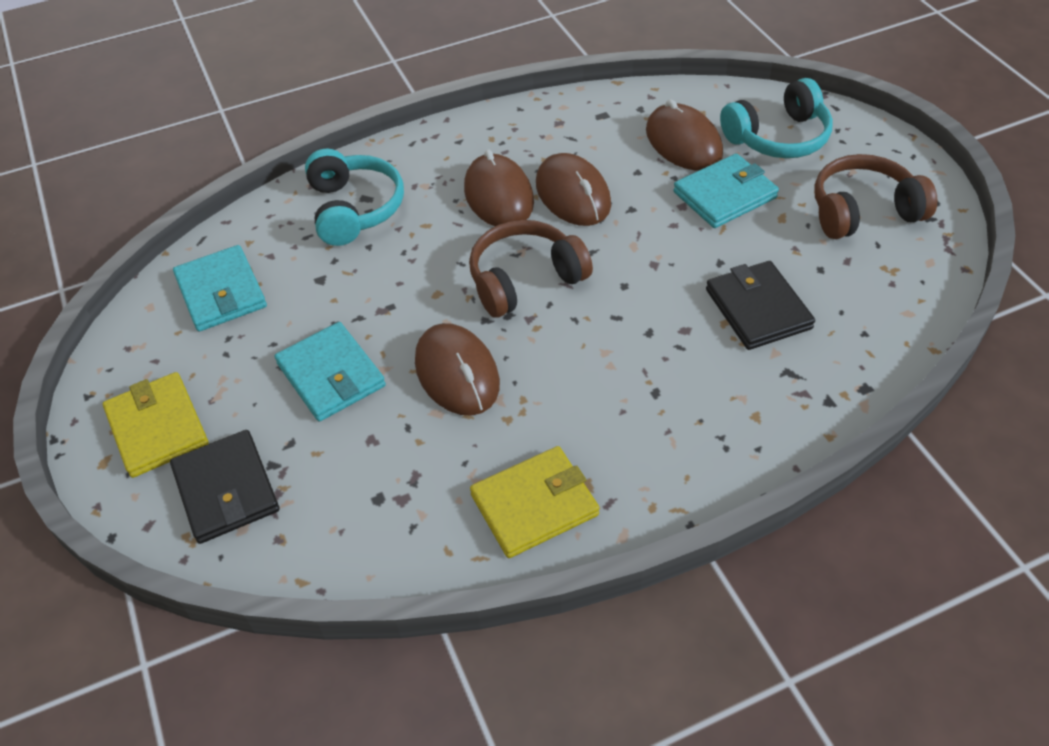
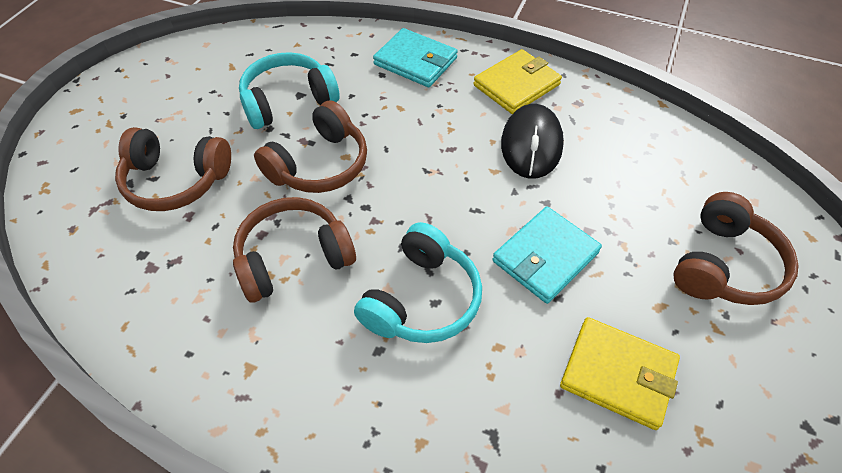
black mouse: 0 -> 1
black wallet: 2 -> 0
brown headphones: 2 -> 4
brown mouse: 4 -> 0
turquoise wallet: 3 -> 2

